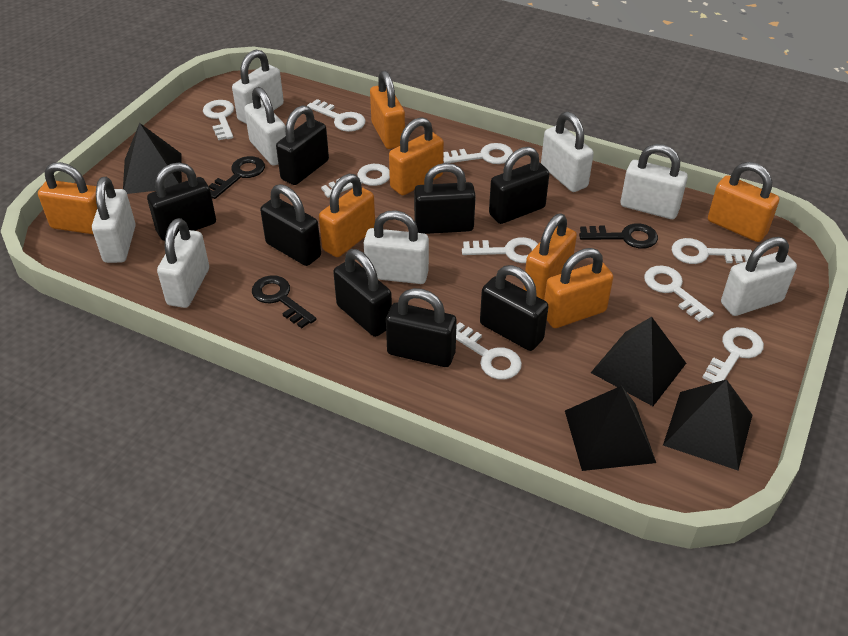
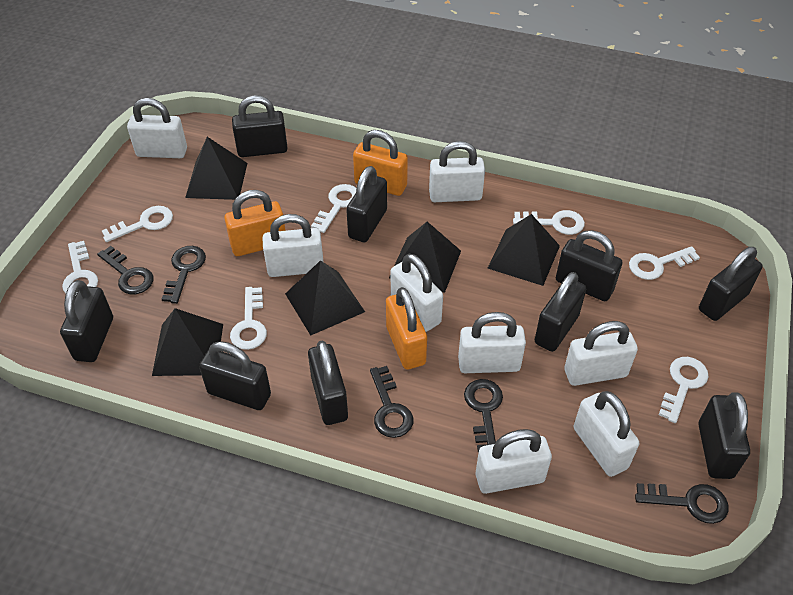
black key: 3 -> 5
black padlock: 8 -> 9
black pyramid: 4 -> 5
orange padlock: 7 -> 3
white key: 9 -> 7

